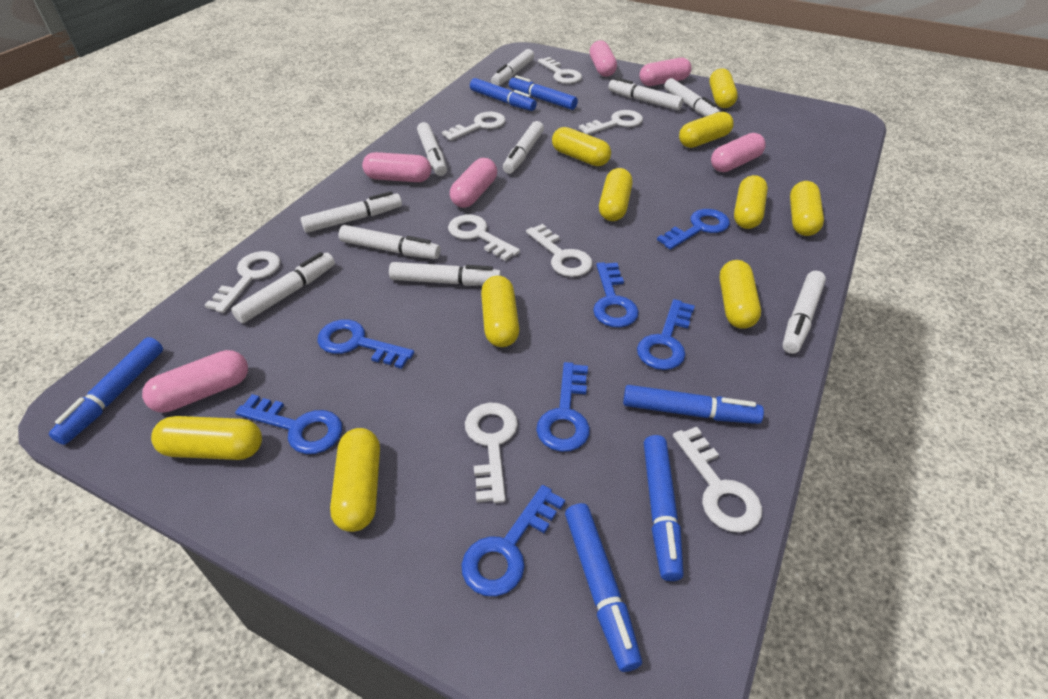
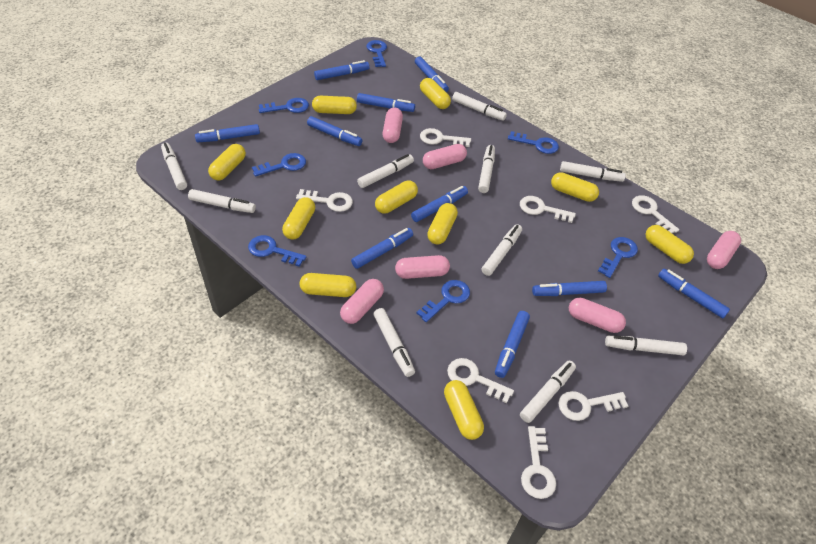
blue marker: 6 -> 10
white key: 8 -> 7

